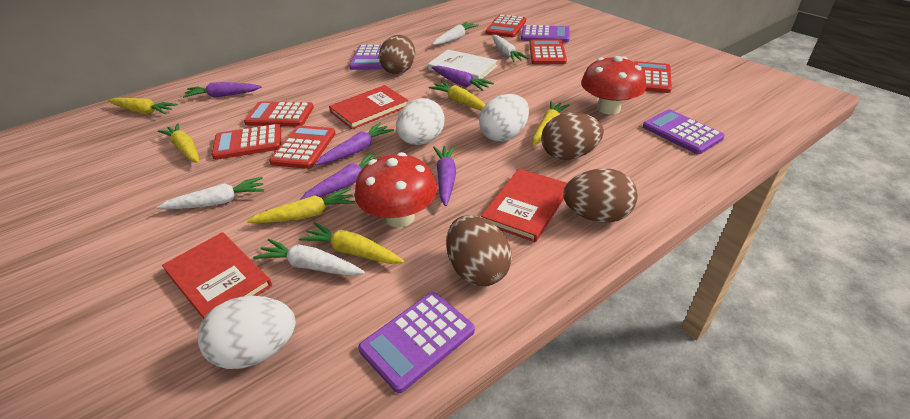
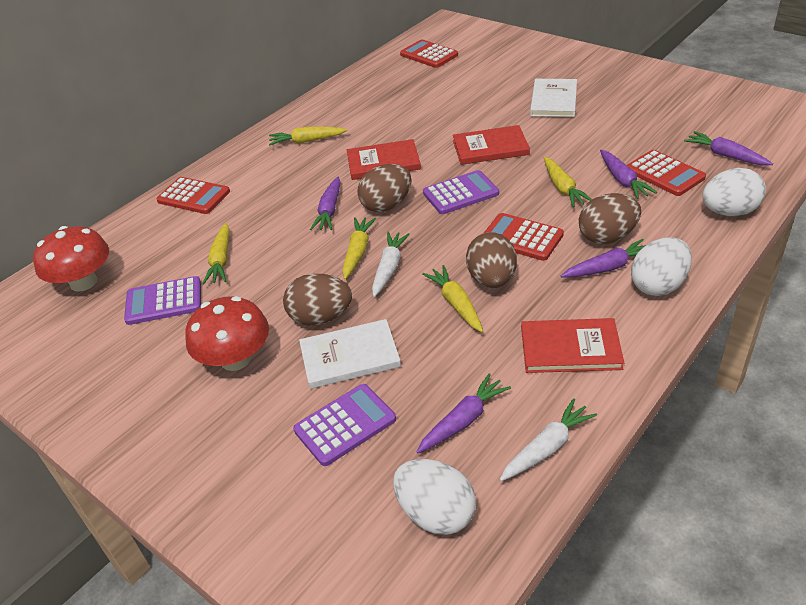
purple calculator: 4 -> 3
red calculator: 6 -> 4
white book: 1 -> 2
white carrot: 4 -> 2
yellow carrot: 6 -> 5

